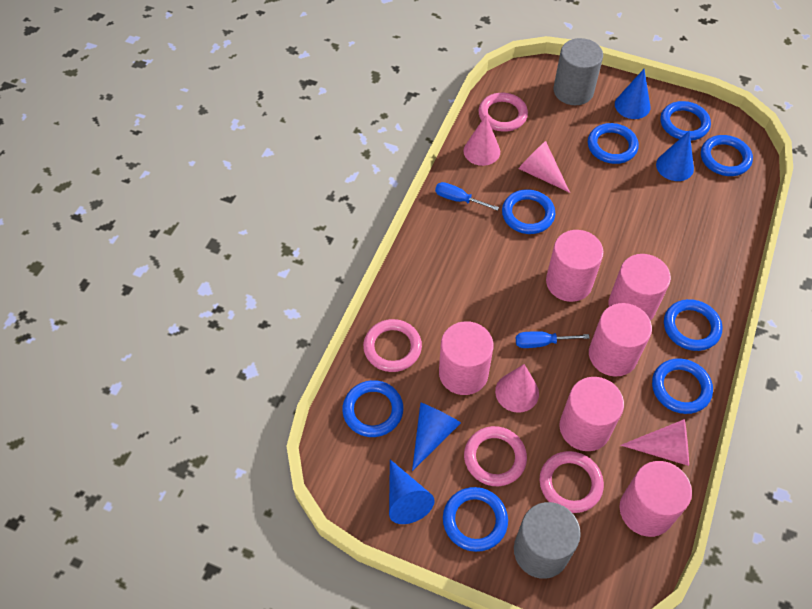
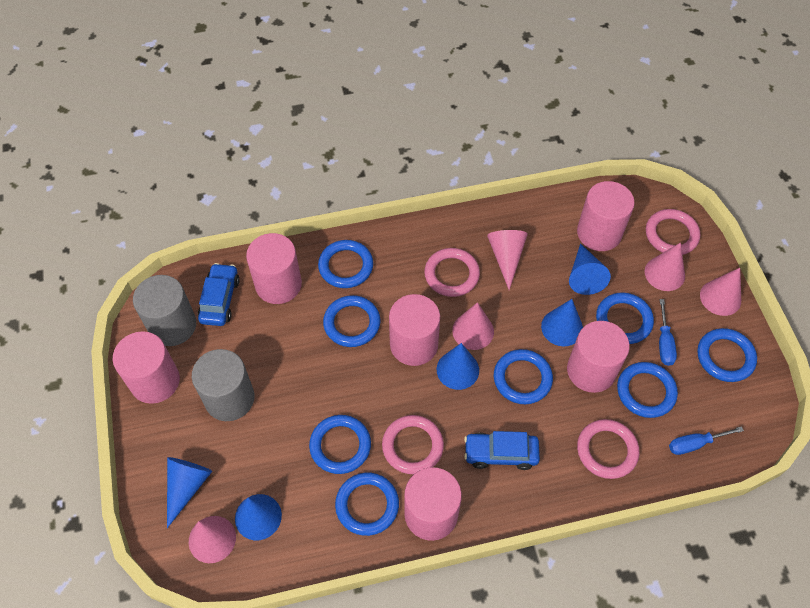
blue car: 0 -> 2
blue cone: 4 -> 5
pink cone: 4 -> 5

